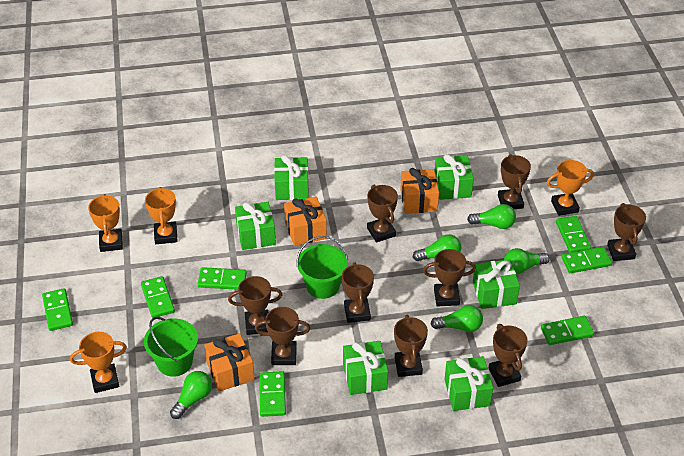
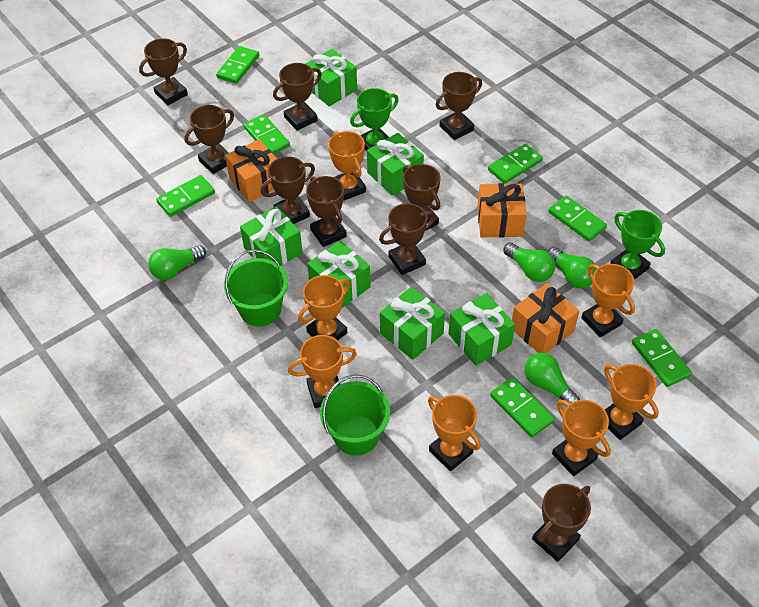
green light bulb: 5 -> 4
green trophy: 0 -> 2
orange trophy: 4 -> 7

